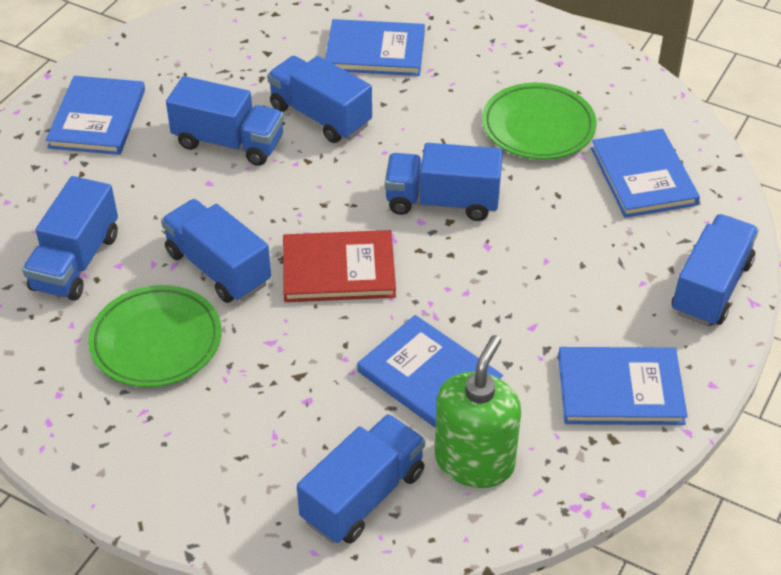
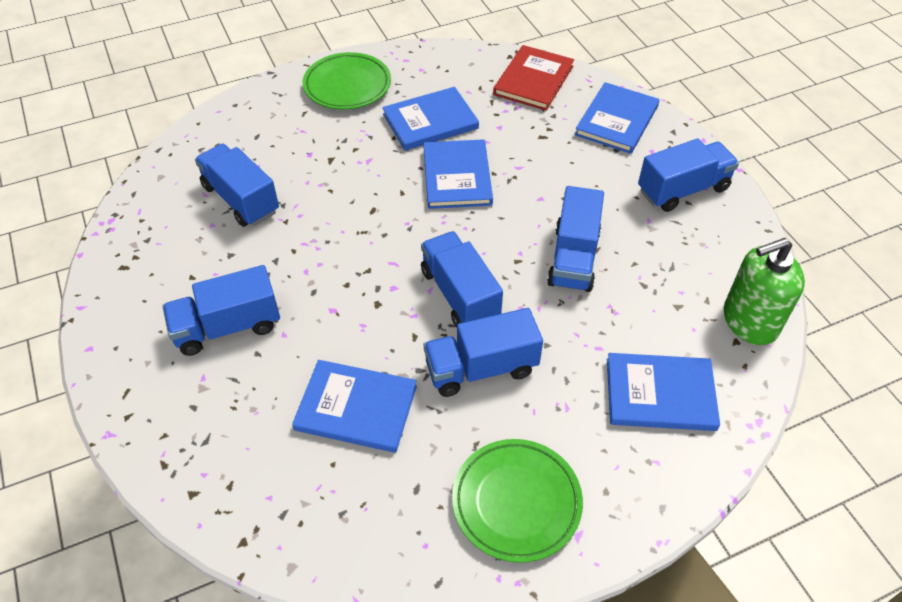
blue truck: 7 -> 6

